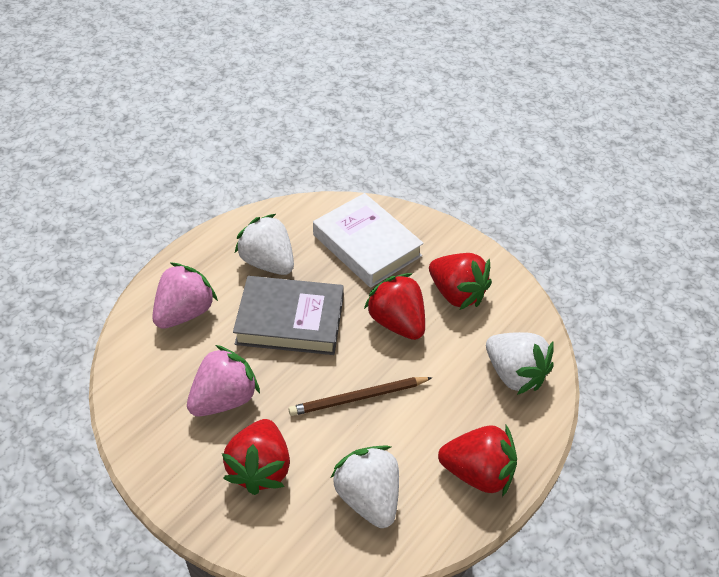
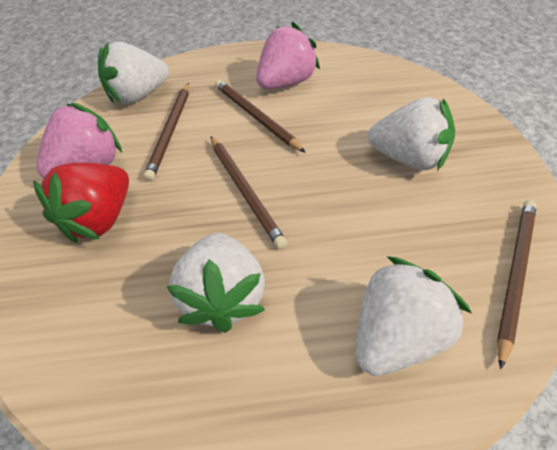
brown pencil: 1 -> 4
grey book: 1 -> 0
red strawberry: 4 -> 1
white book: 1 -> 0
white strawberry: 3 -> 4

